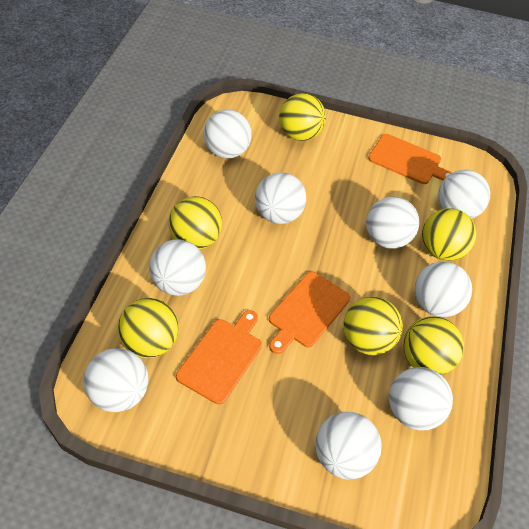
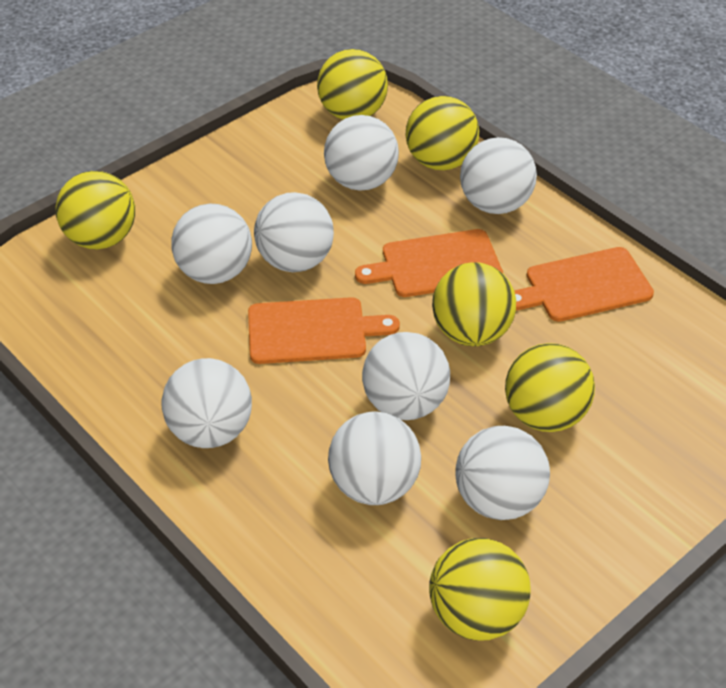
white ball: 9 -> 8

